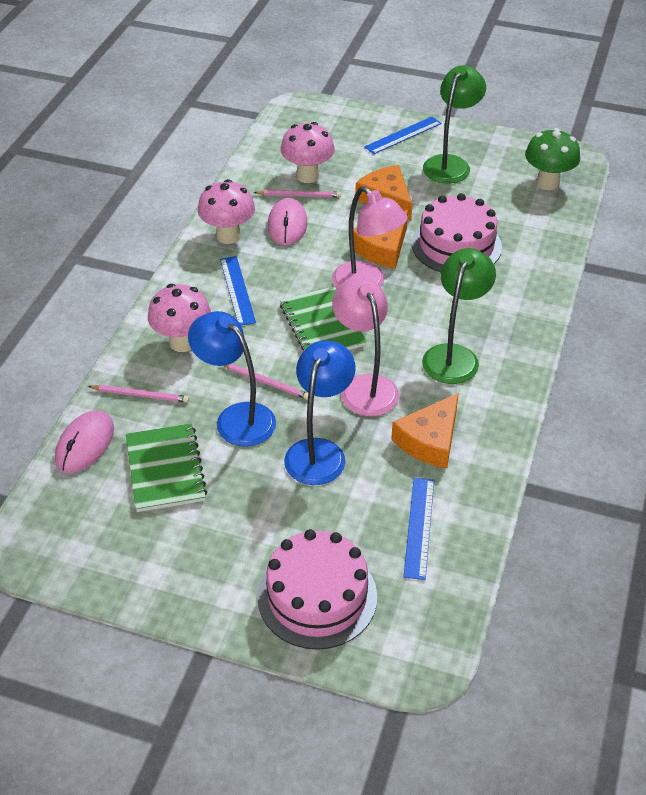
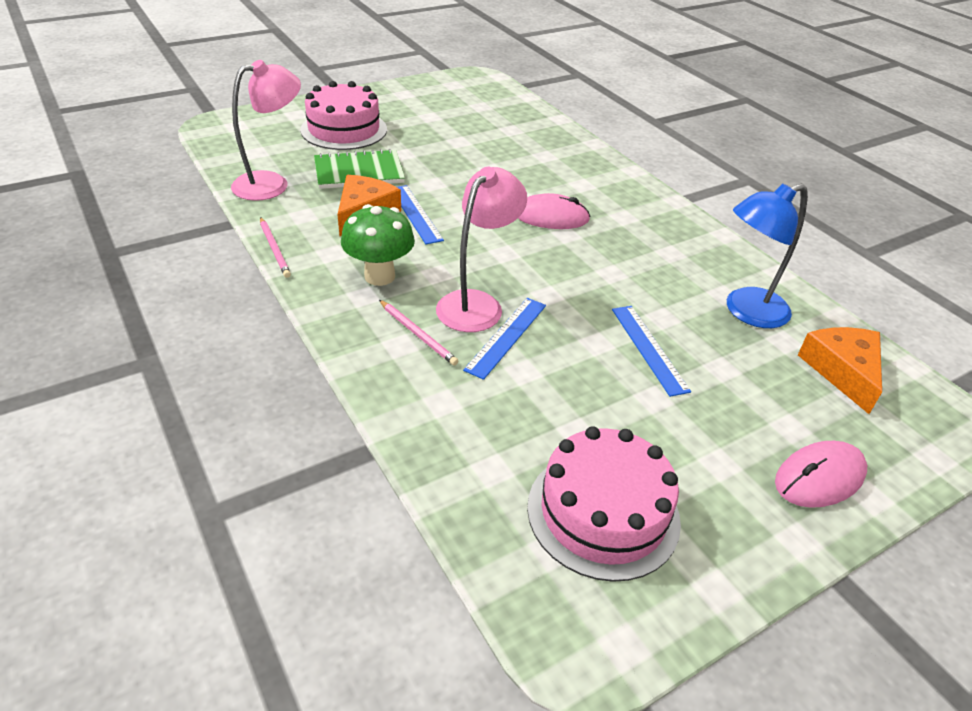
blue lamp: 2 -> 1
green lamp: 2 -> 0
green notebook: 2 -> 1
orange cheese: 3 -> 2
pink mushroom: 3 -> 0
pink pencil: 3 -> 2

